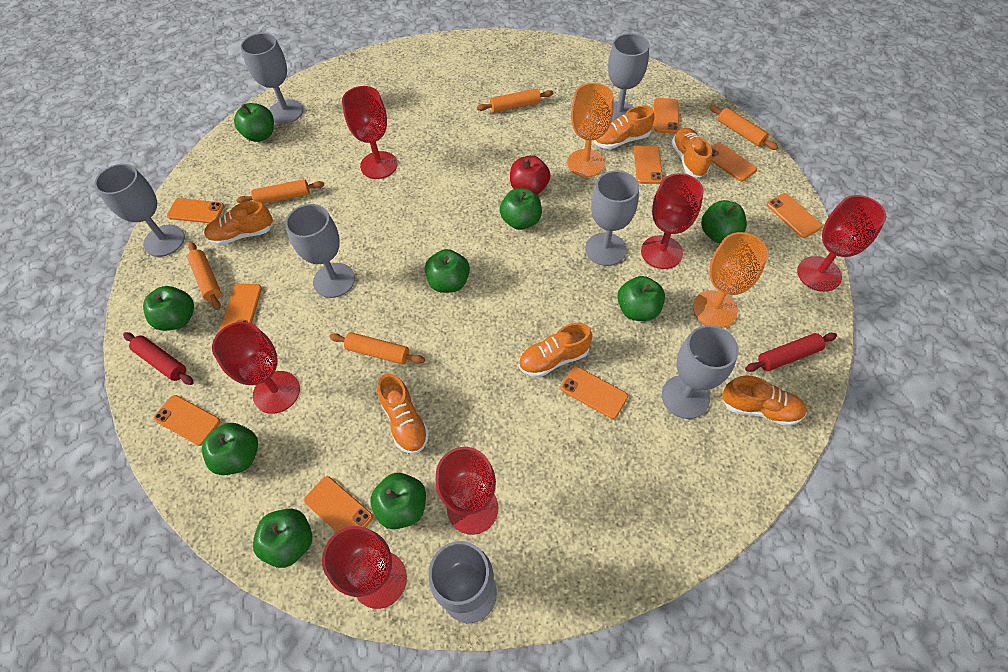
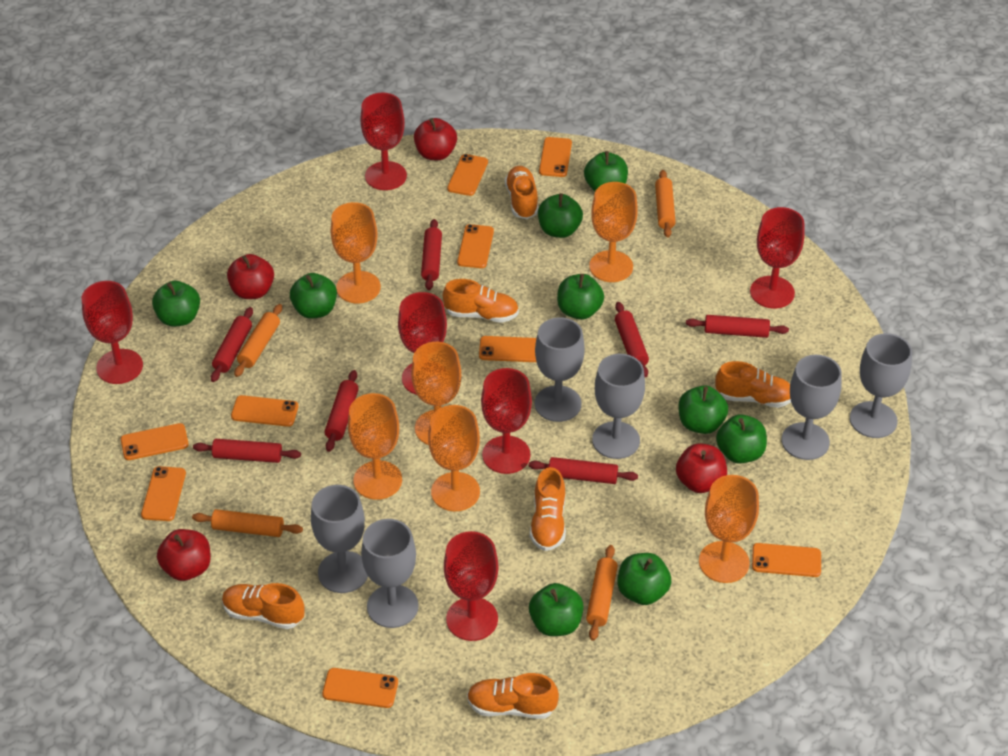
grey goblet: 7 -> 6
orange goblet: 2 -> 6
orange rolling pin: 5 -> 4
red apple: 1 -> 4
red rolling pin: 2 -> 7

